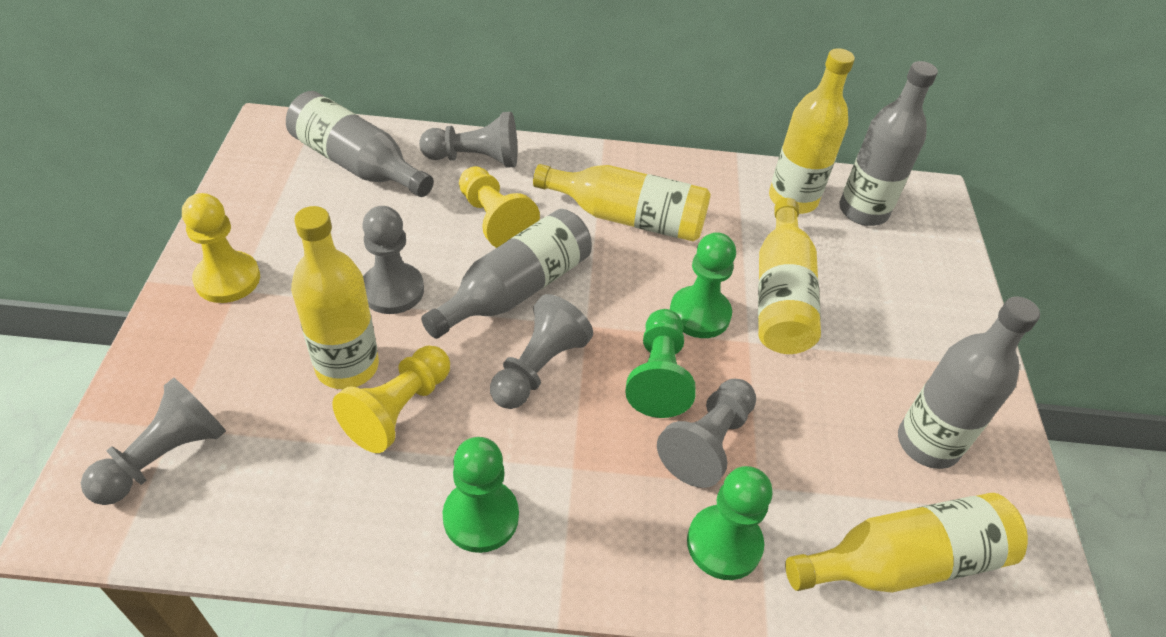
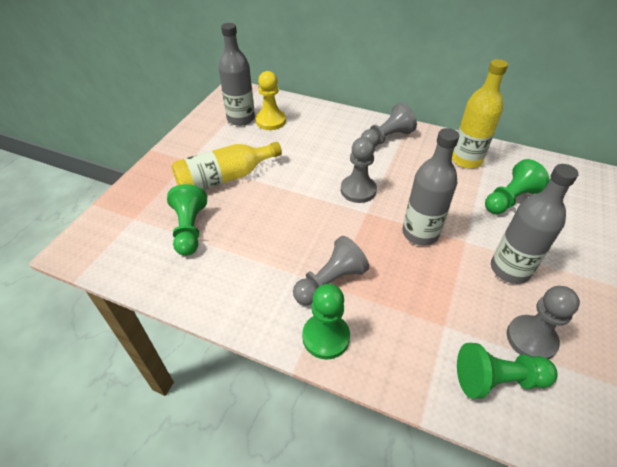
grey bottle: 4 -> 3
grey pawn: 5 -> 4
yellow bottle: 5 -> 2
yellow pawn: 3 -> 1

